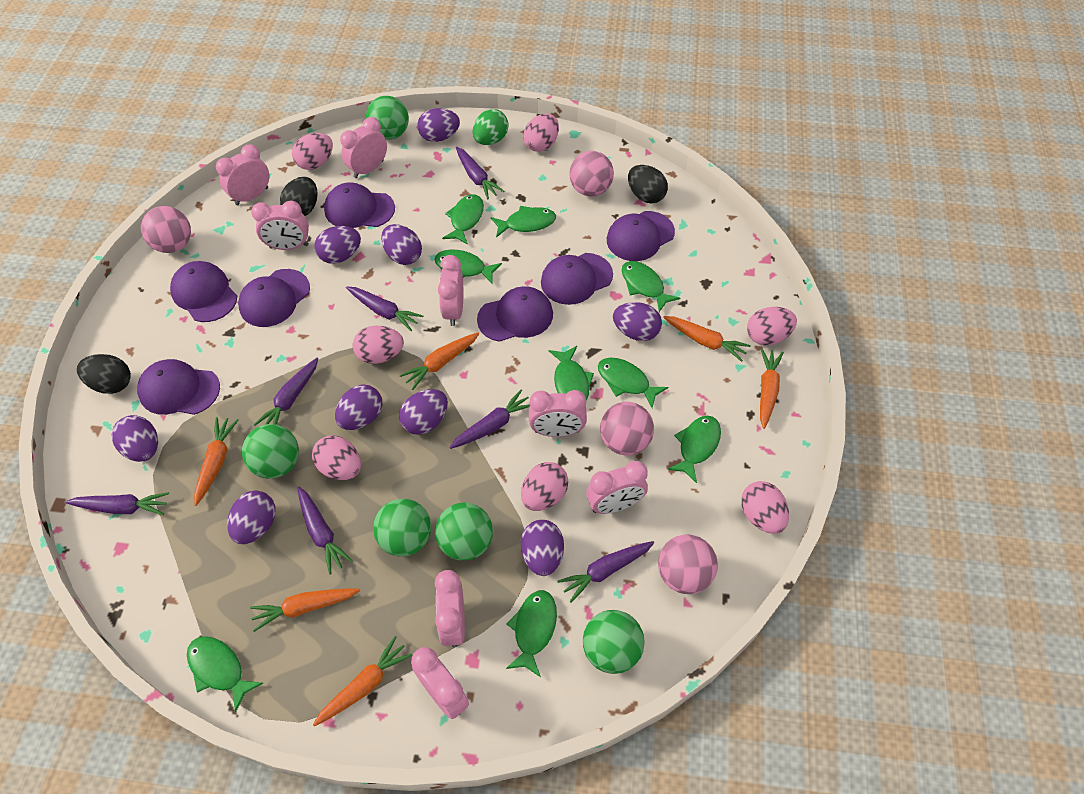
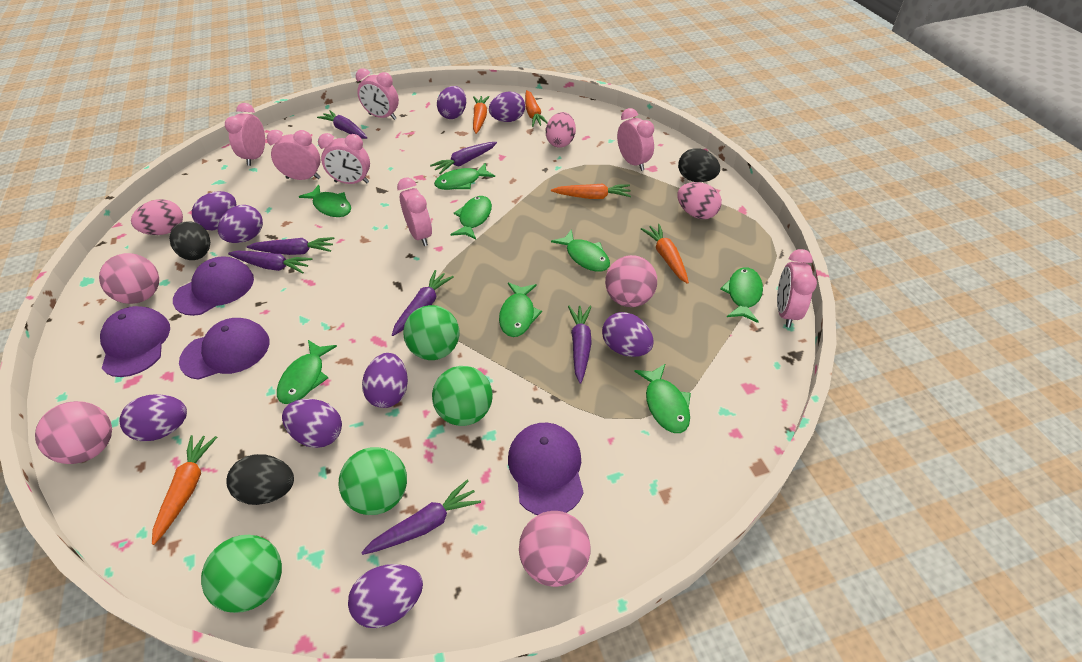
green ball: 5 -> 4
green egg: 1 -> 0
green fish: 9 -> 8
orange carrot: 6 -> 5
pink clock: 8 -> 7
pink egg: 7 -> 3
purple cap: 7 -> 4

